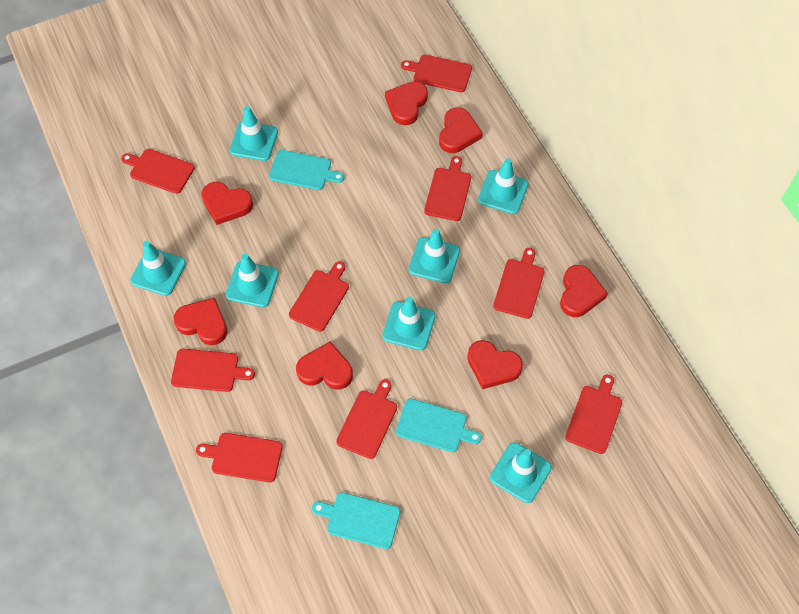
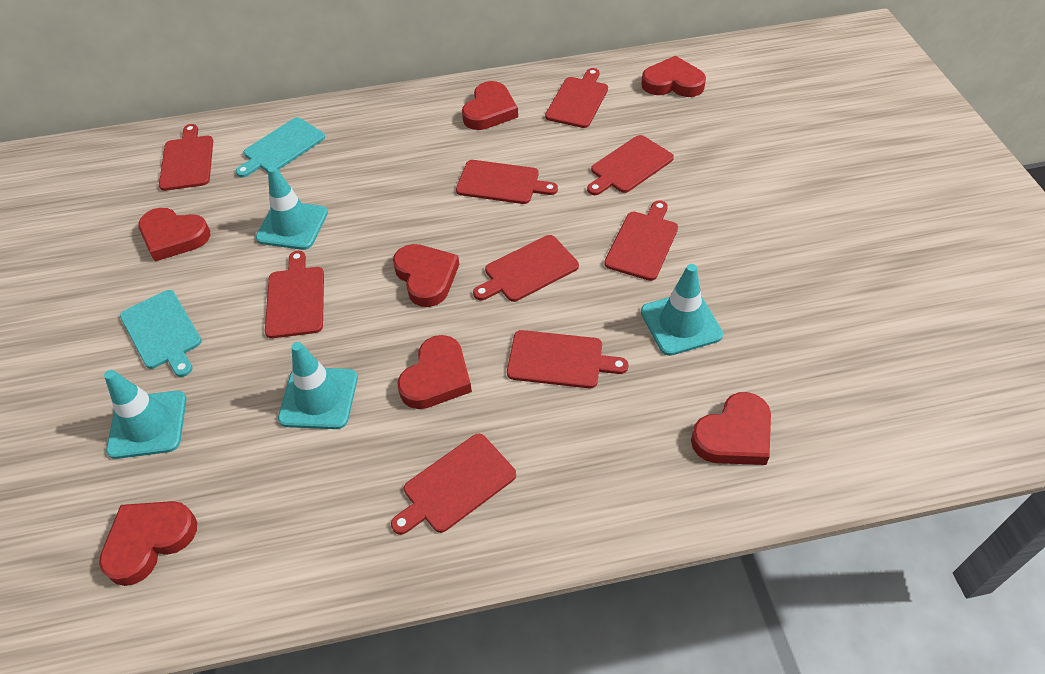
turquoise cutting board: 3 -> 2
turquoise traffic cone: 7 -> 4

